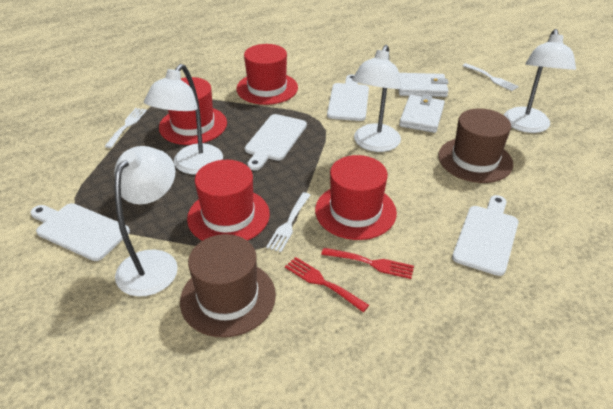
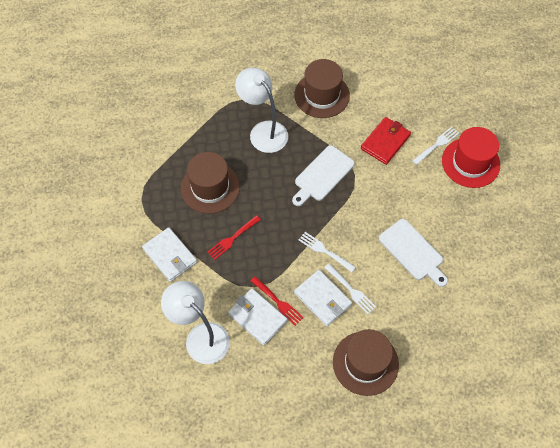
brown hat: 2 -> 3
red hat: 4 -> 1
red wallet: 0 -> 1
white cutting board: 4 -> 2
white lamp: 4 -> 2
white wallet: 2 -> 3

